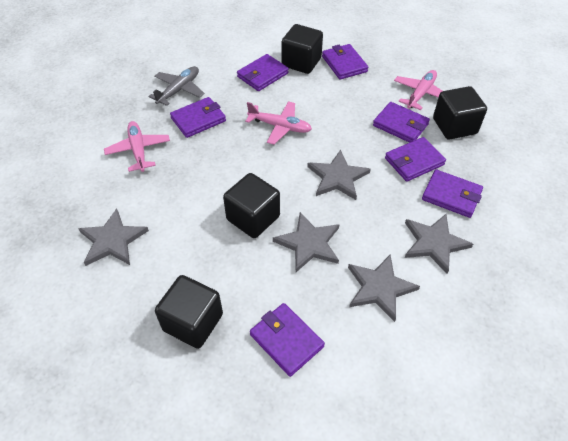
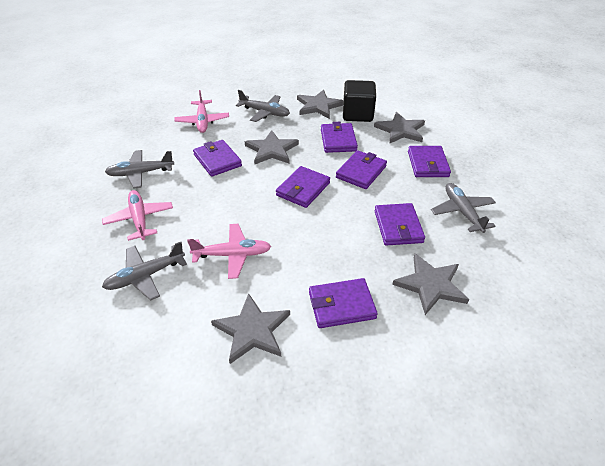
black cube: 4 -> 1
grey plane: 1 -> 4

